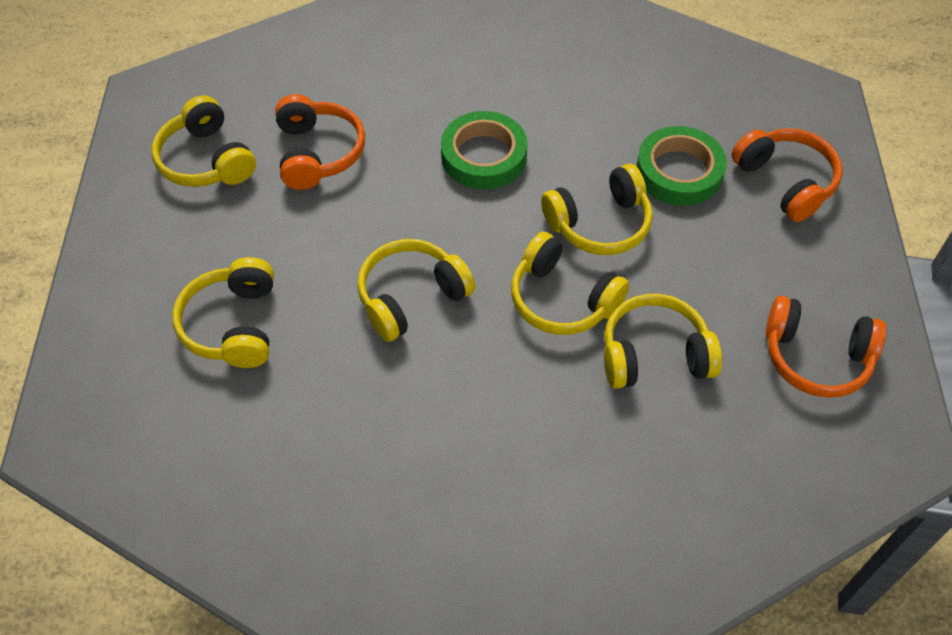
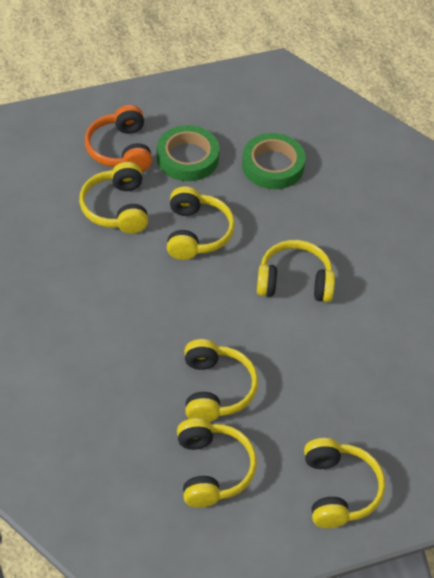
orange headphones: 3 -> 1

